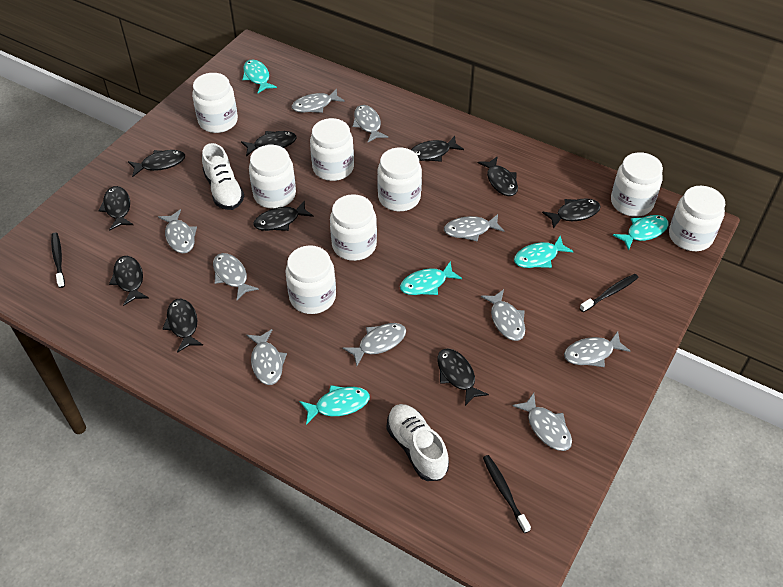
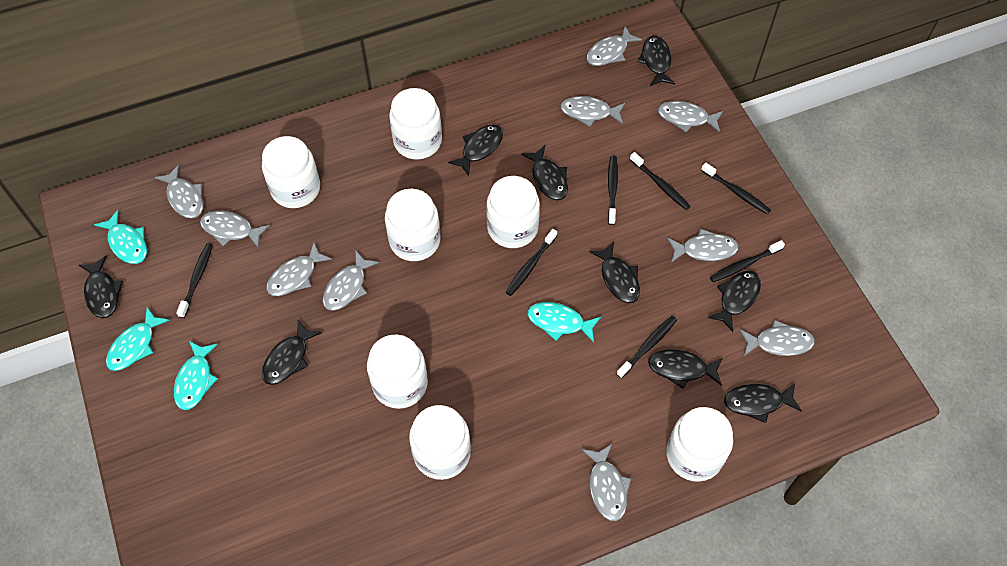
black fish: 10 -> 9
black toothbrush: 3 -> 7
turquoise fish: 5 -> 4
white jar: 8 -> 7
white shoe: 2 -> 0

